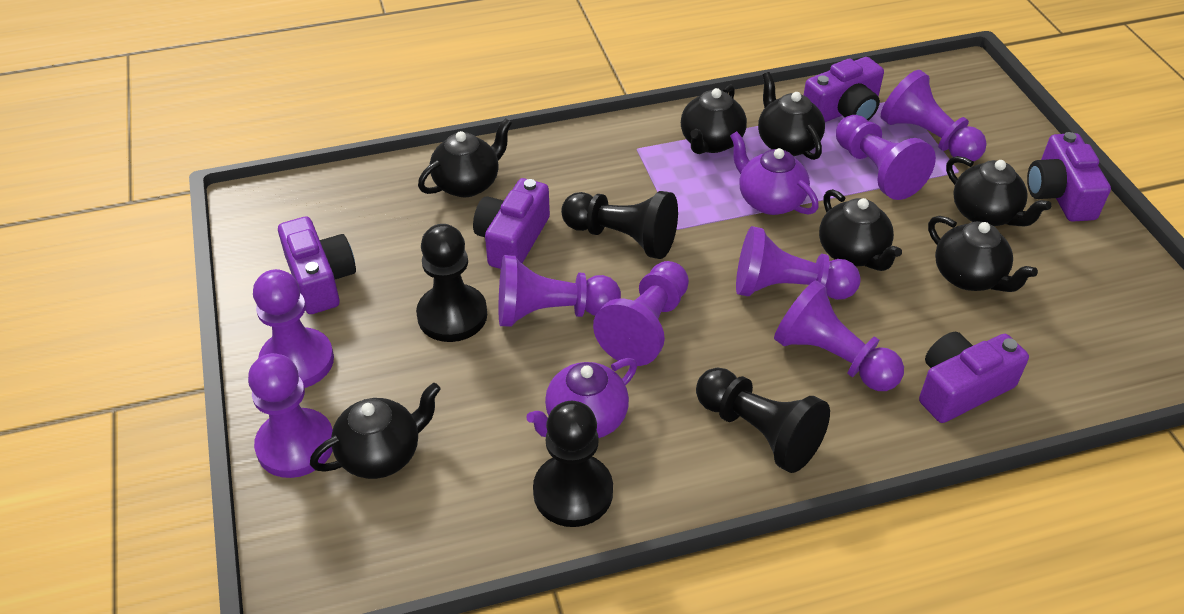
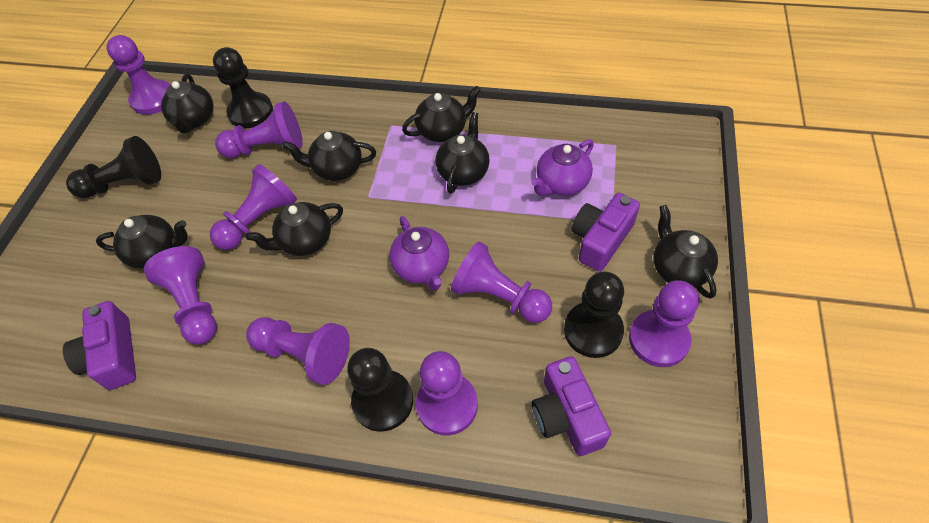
purple camera: 5 -> 3

